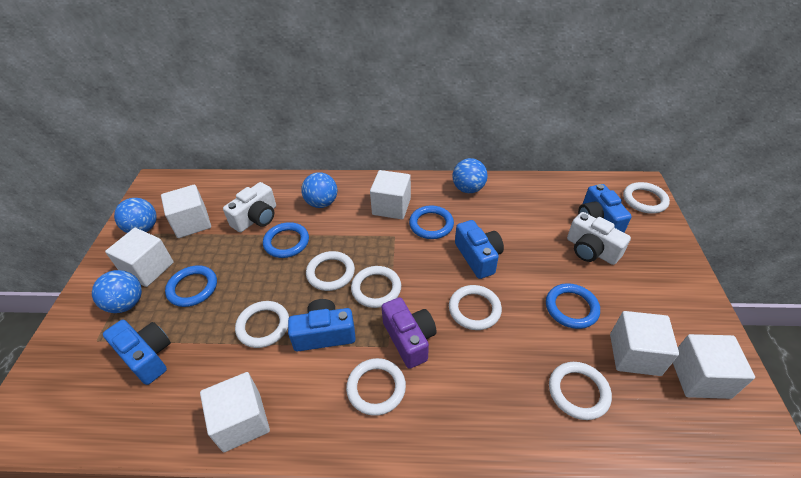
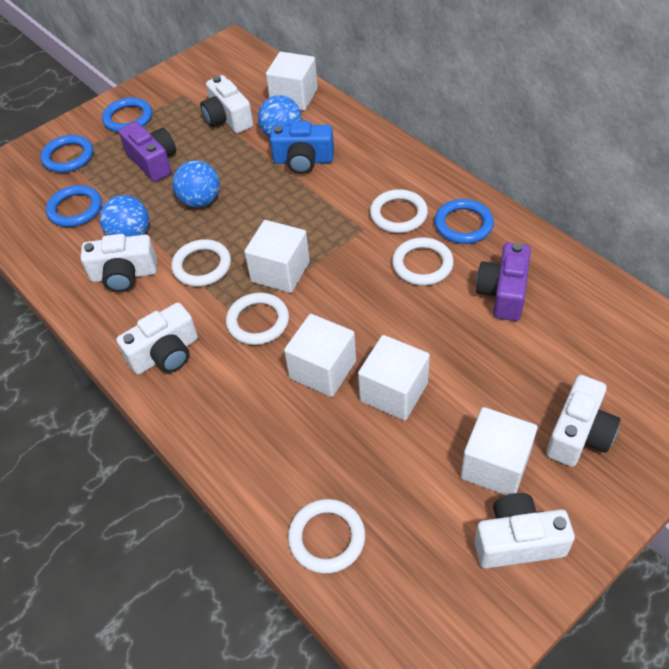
blue ball: 4 -> 3
blue camera: 4 -> 1
purple camera: 1 -> 2
white camera: 2 -> 5
white cube: 6 -> 5
white ring: 7 -> 5

